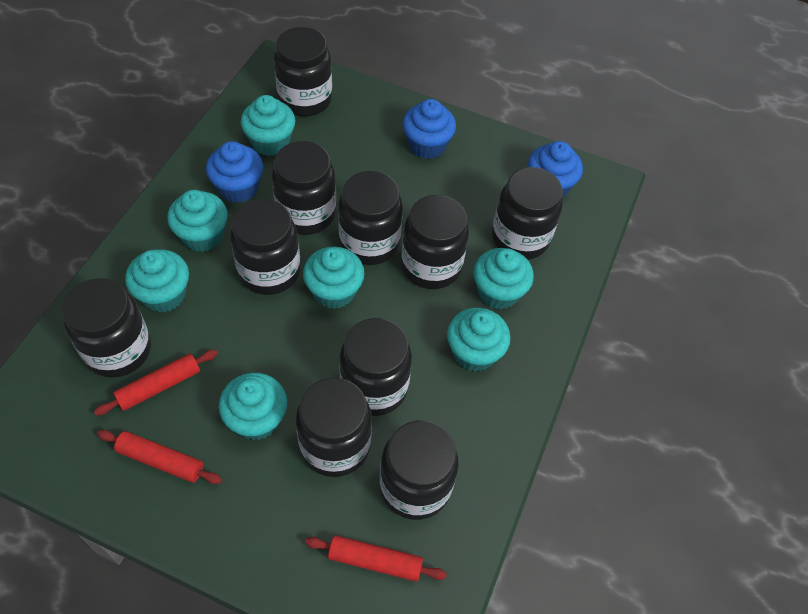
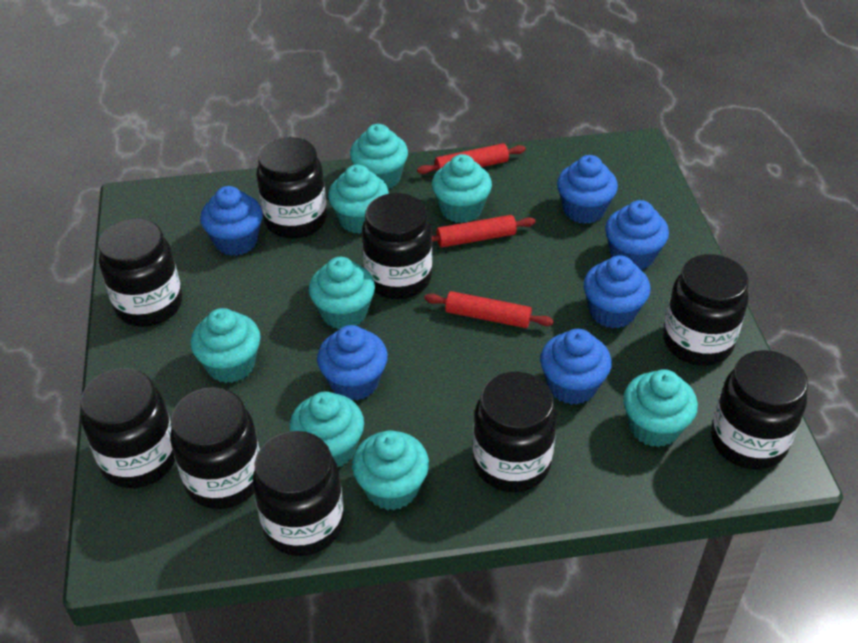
black jar: 10 -> 9
blue cupcake: 3 -> 6
turquoise cupcake: 7 -> 8

